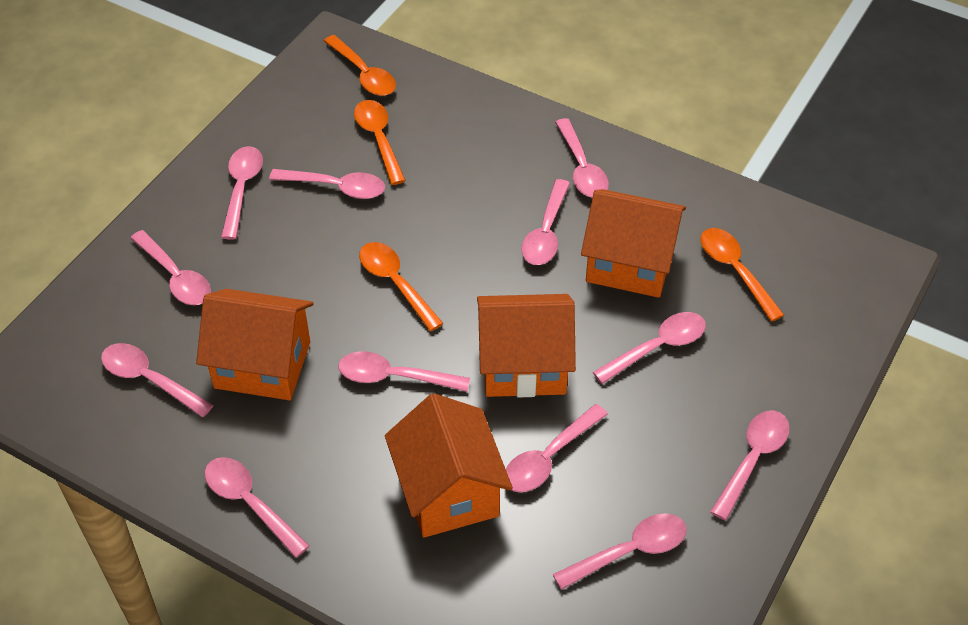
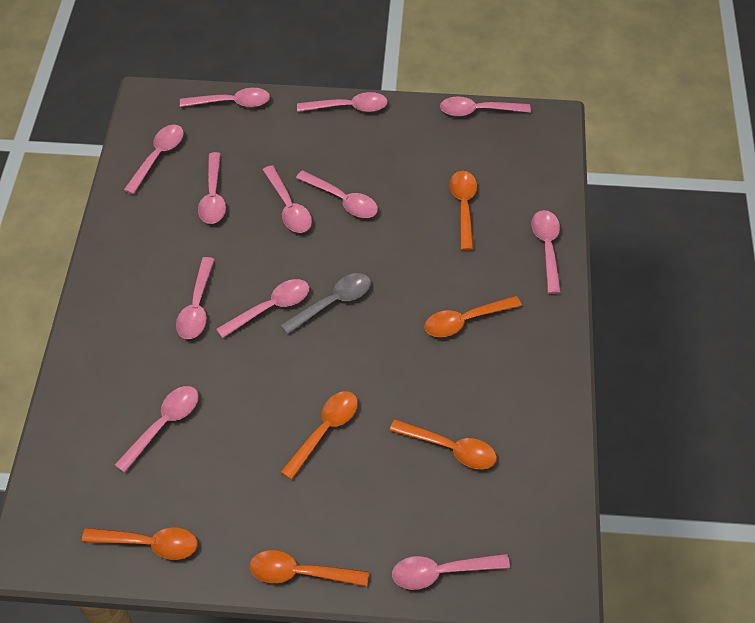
grey spoon: 0 -> 1
orange house: 4 -> 0
orange spoon: 4 -> 6

